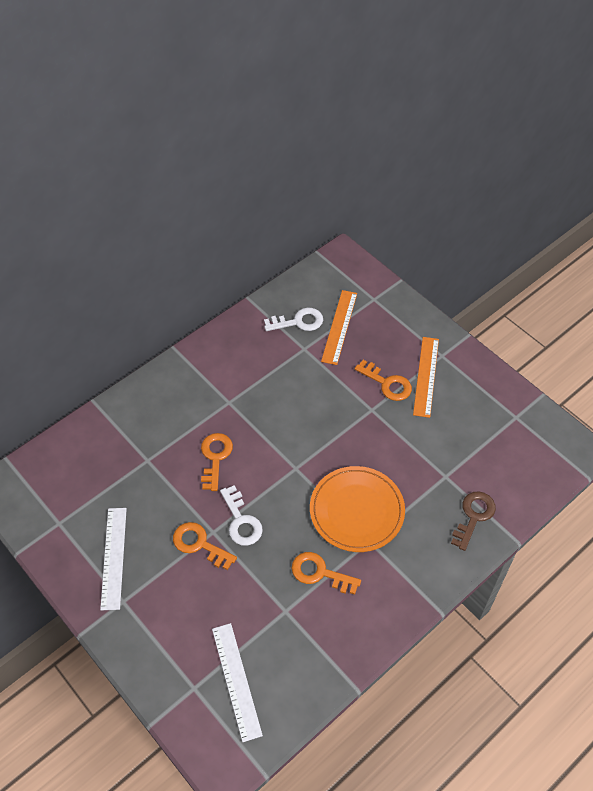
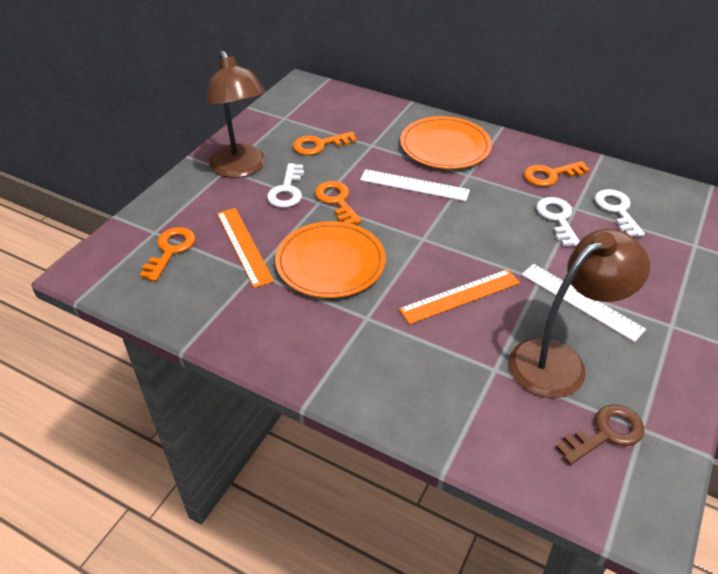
brown lamp: 0 -> 2
orange plate: 1 -> 2
white key: 2 -> 3

